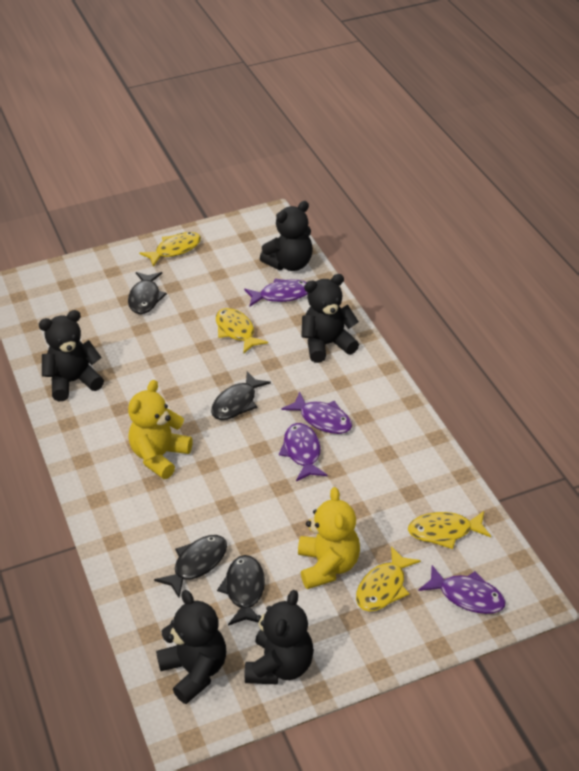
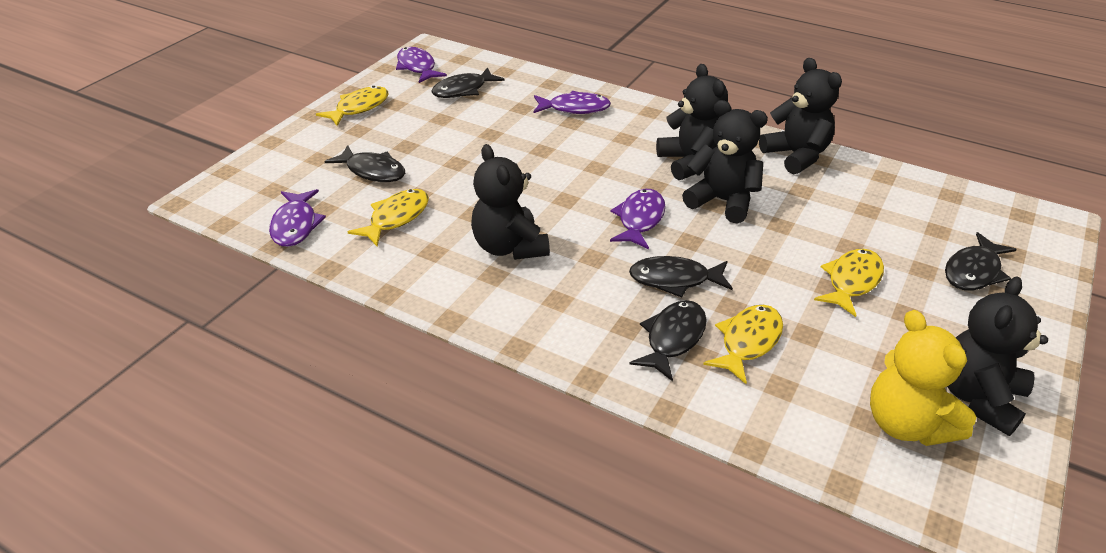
black fish: 4 -> 5
yellow teddy bear: 2 -> 1

